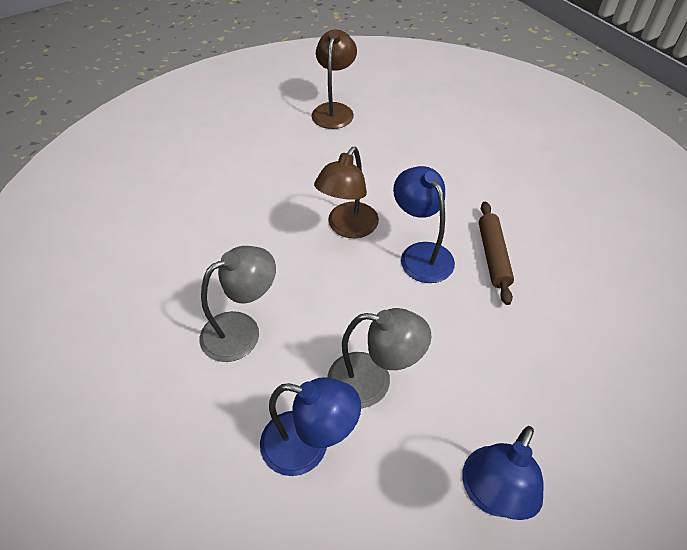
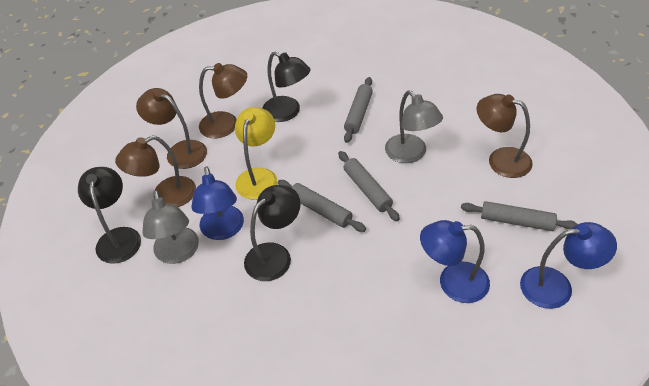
black lamp: 0 -> 3
brown lamp: 2 -> 4
brown rolling pin: 1 -> 0
grey rolling pin: 0 -> 4
yellow lamp: 0 -> 1

